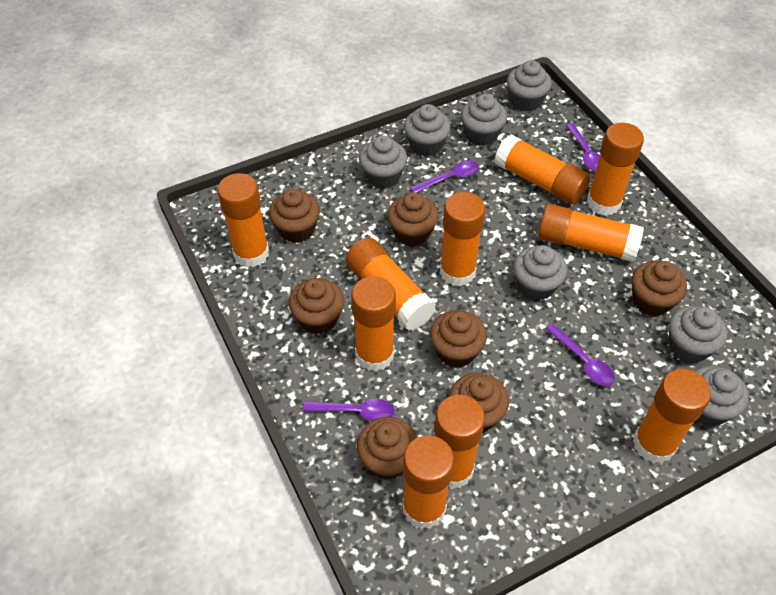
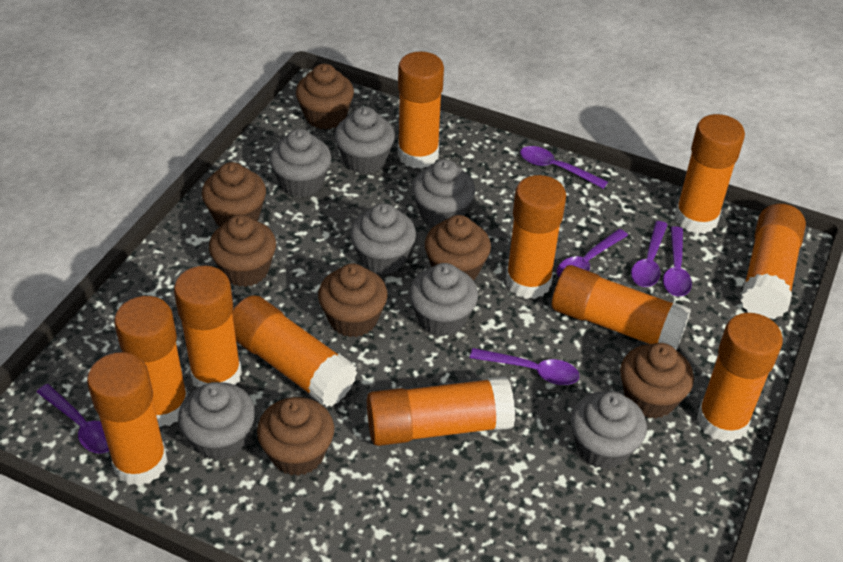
orange glue stick: 10 -> 11
purple spoon: 4 -> 6

